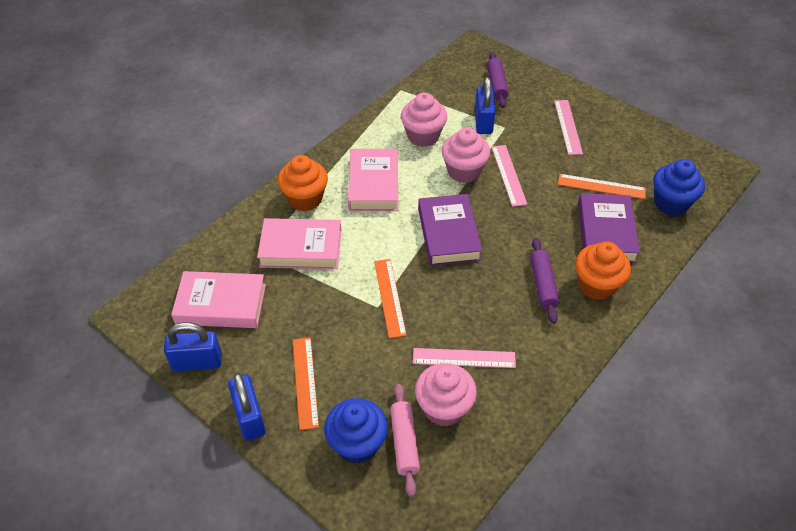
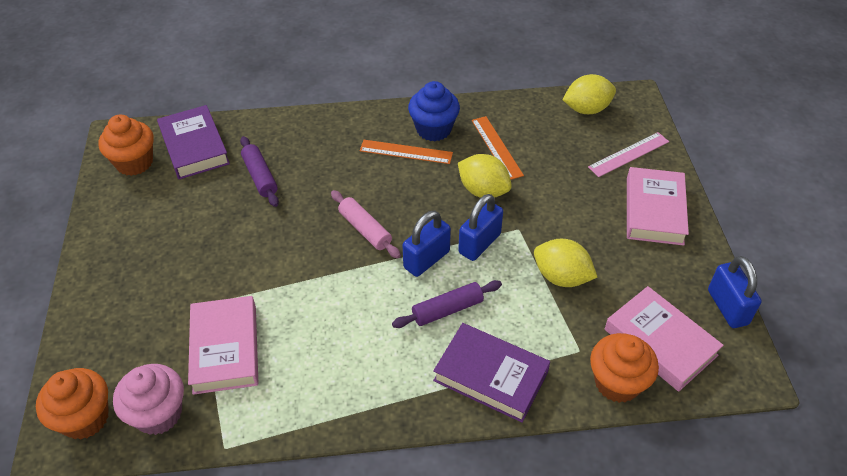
blue cupcake: 2 -> 1
orange cupcake: 2 -> 3
orange ruler: 3 -> 2
pink cupcake: 3 -> 1
pink ruler: 3 -> 1
yellow lemon: 0 -> 3

